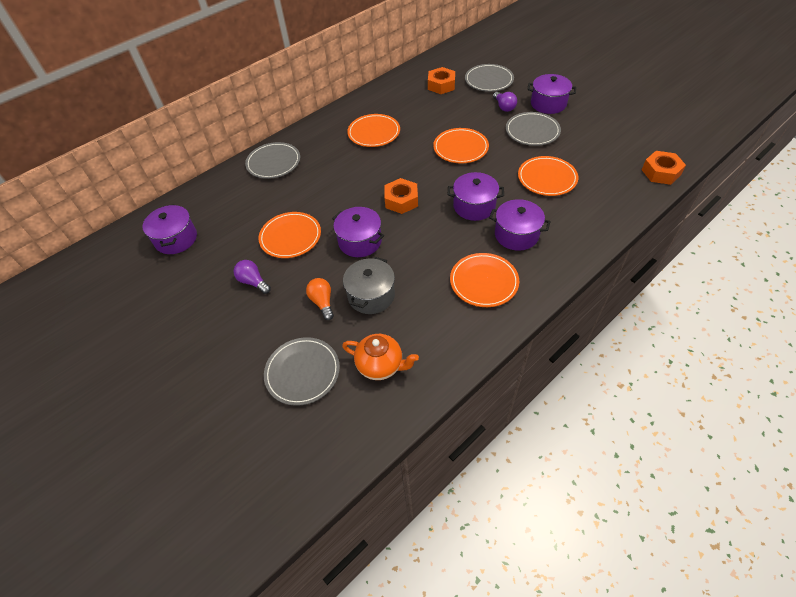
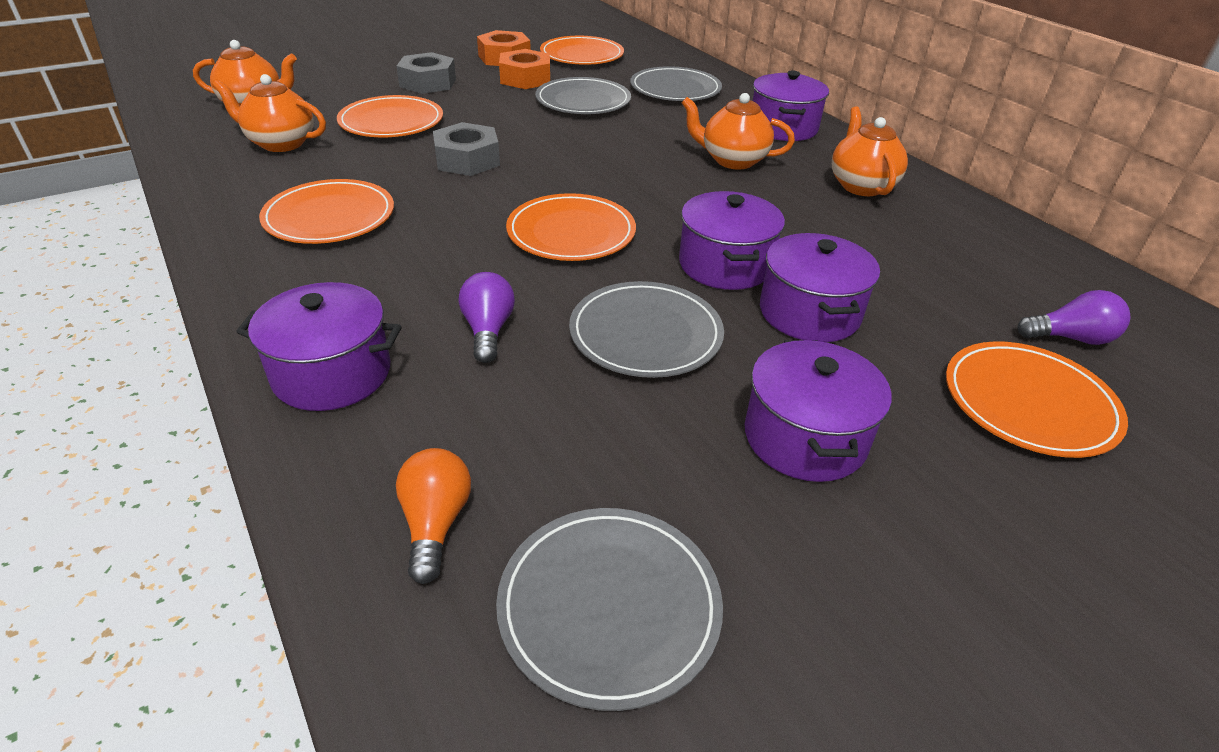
grey nut: 0 -> 2
grey pot: 1 -> 0
orange nut: 3 -> 2
orange teapot: 1 -> 4

